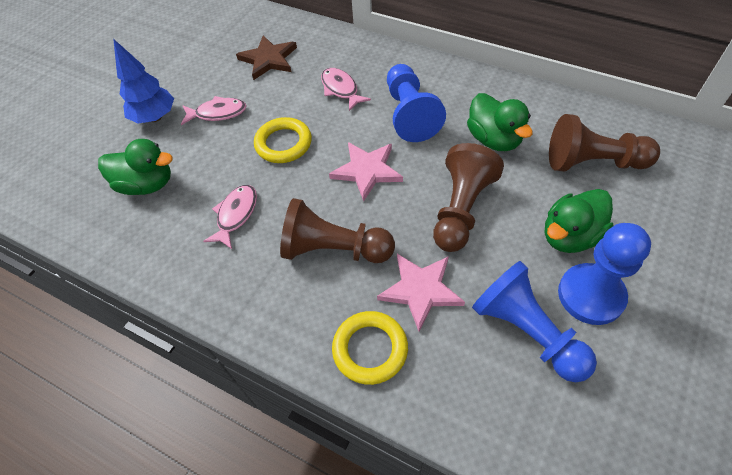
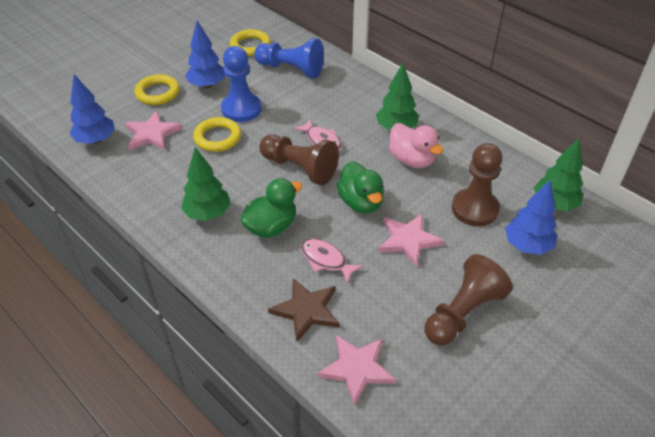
blue pawn: 3 -> 2
blue tree: 1 -> 3
green duck: 3 -> 2
green tree: 0 -> 3
pink duck: 0 -> 1
pink fish: 3 -> 2
pink star: 2 -> 3
yellow ring: 2 -> 3

